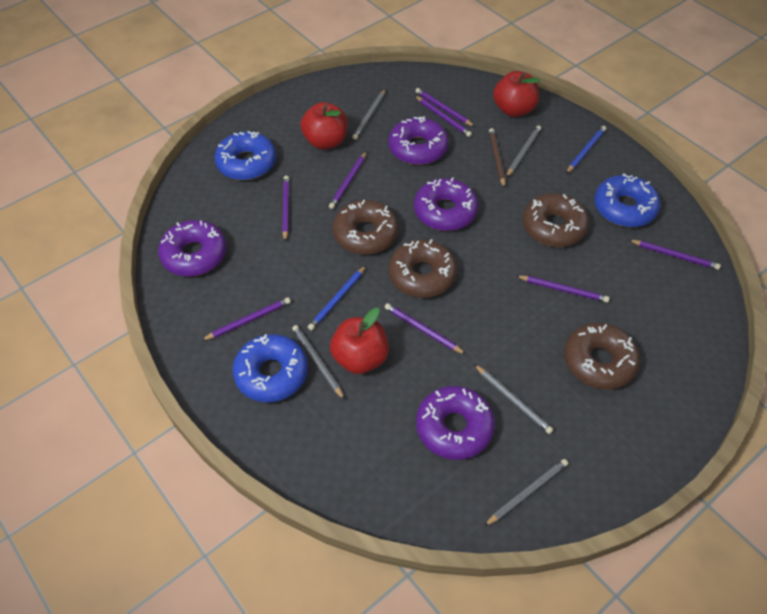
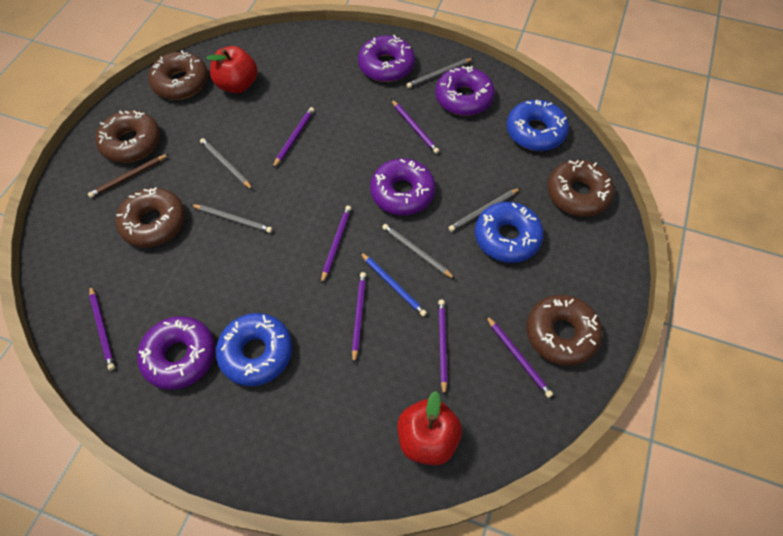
blue pencil: 2 -> 1
brown donut: 4 -> 5
purple pencil: 8 -> 7
red apple: 3 -> 2

